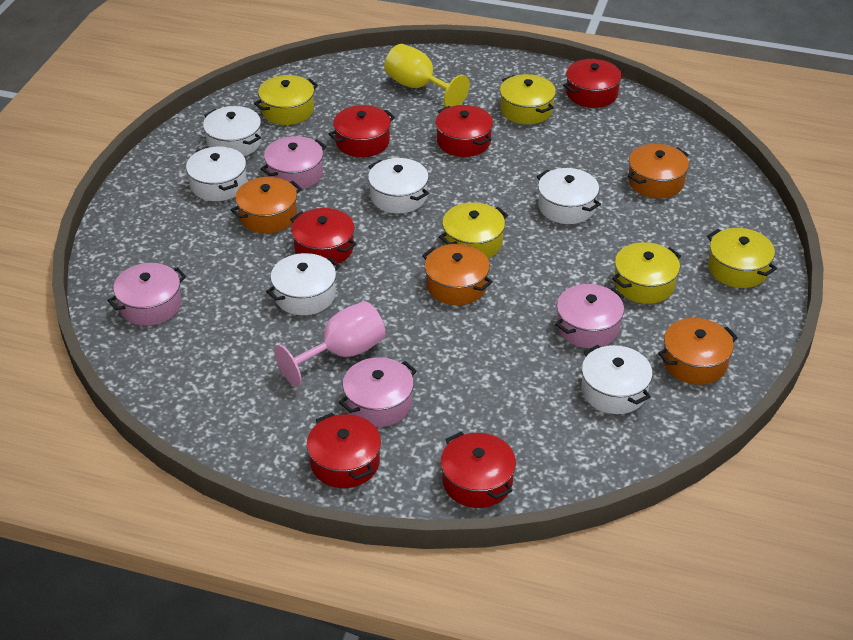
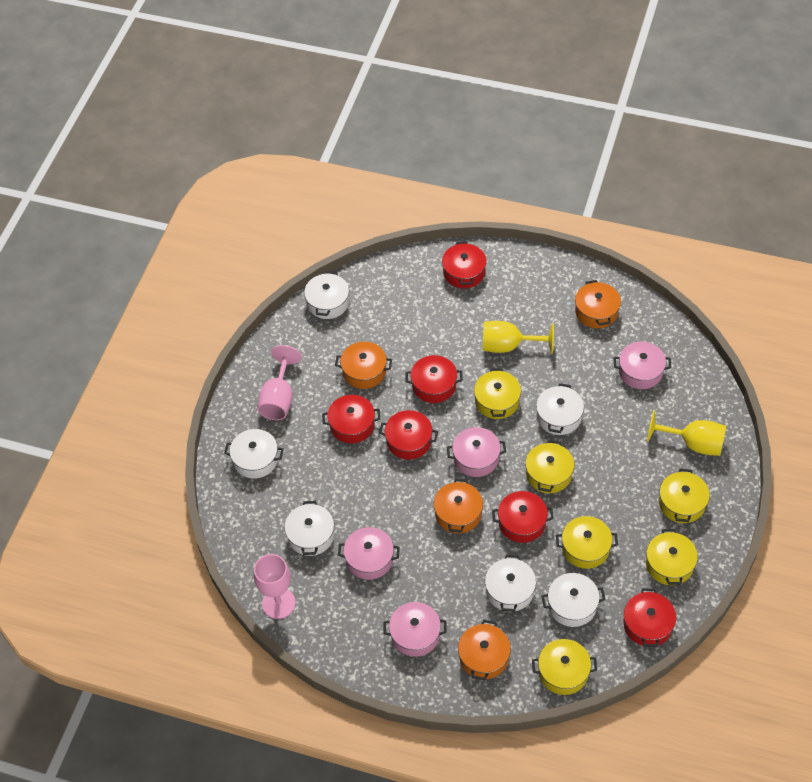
pink goblet: 1 -> 2
yellow goblet: 1 -> 2
yellow pot: 5 -> 6

